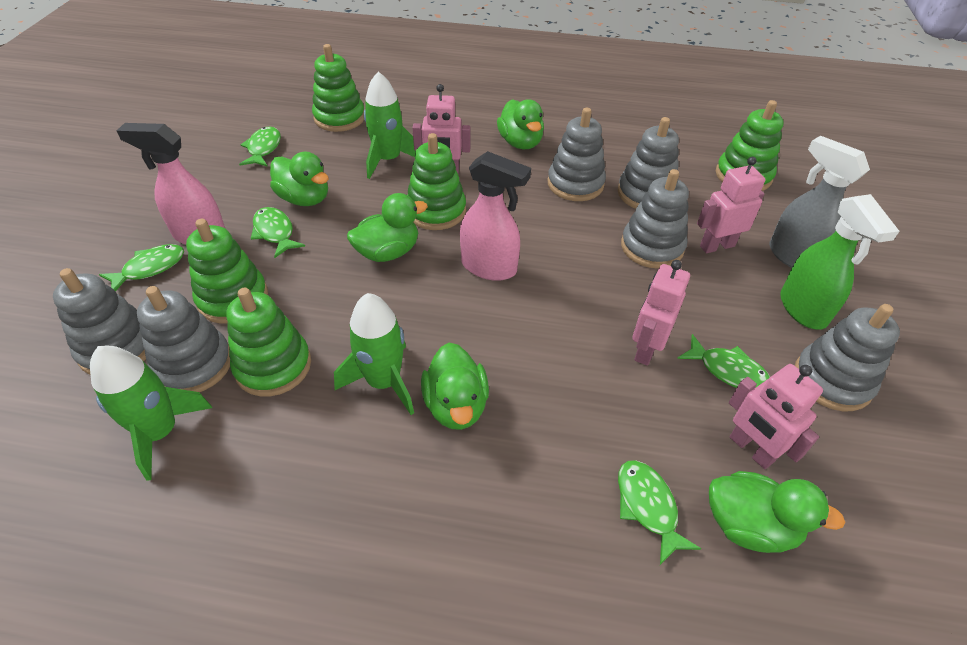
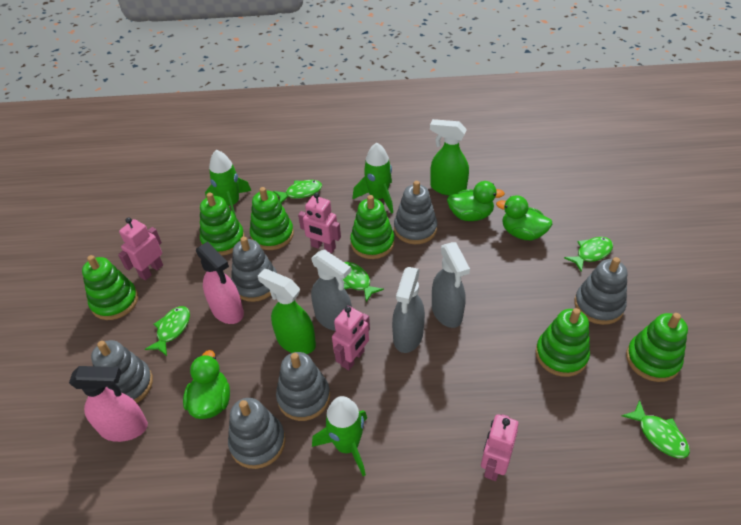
green duck: 5 -> 3
green spray bottle: 1 -> 2
green stacking toy: 5 -> 6
grey spray bottle: 1 -> 3

